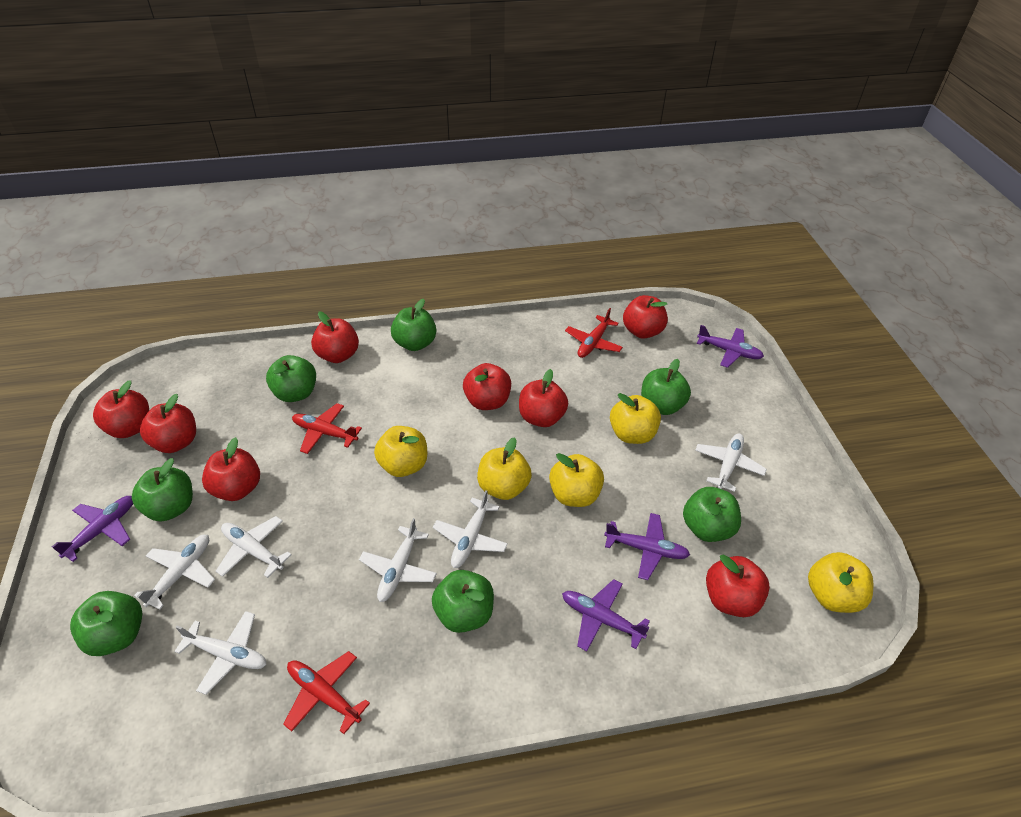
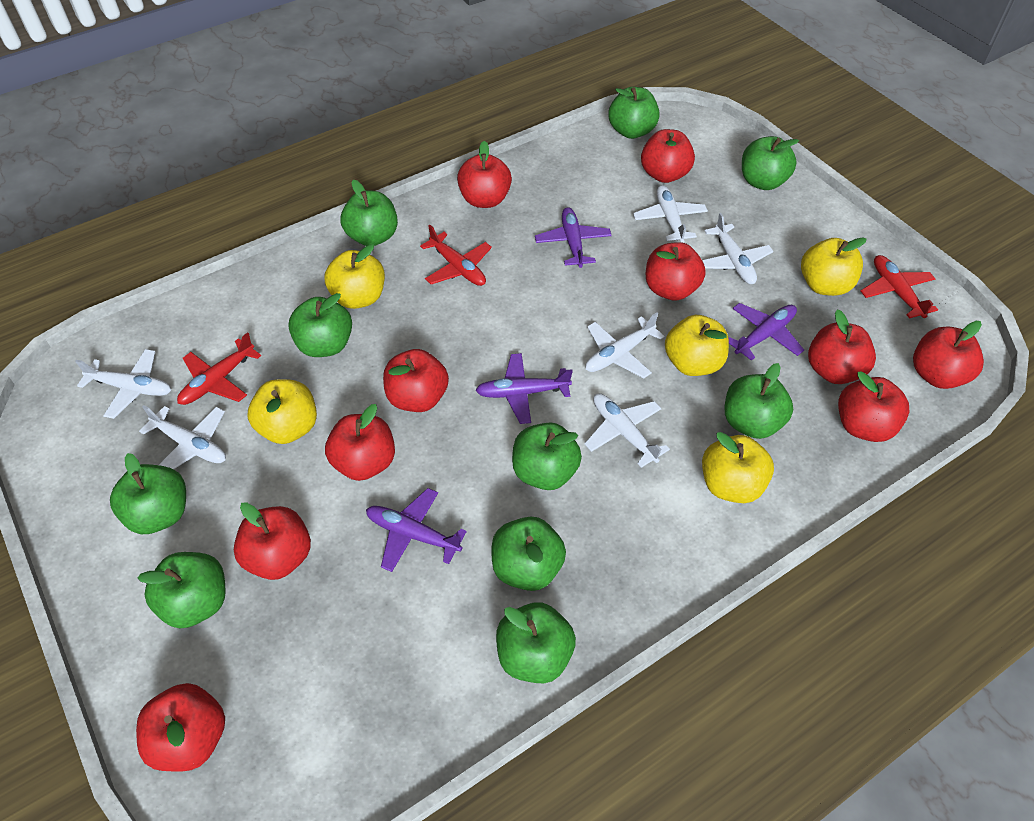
green apple: 7 -> 10
red apple: 8 -> 10

